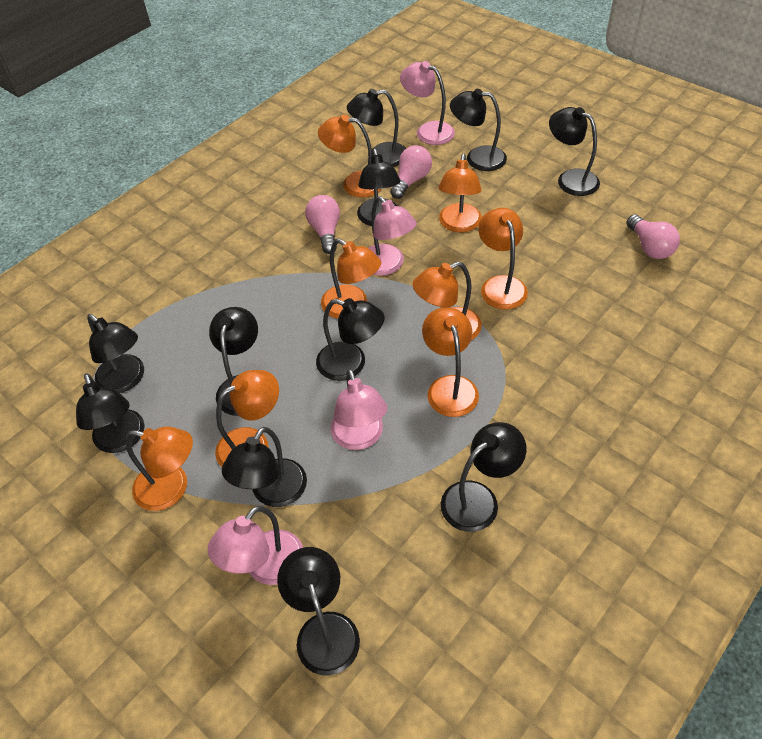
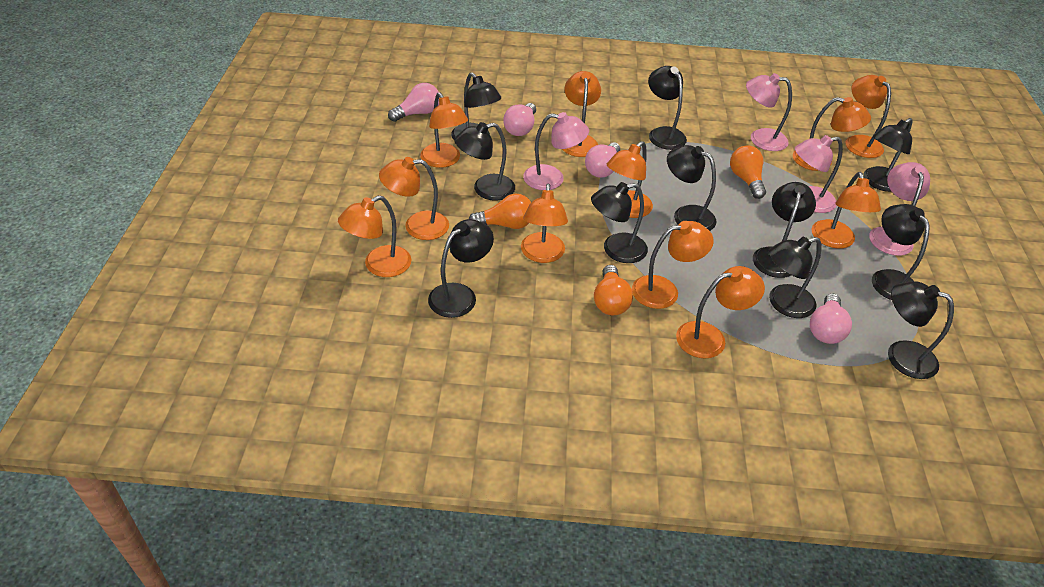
orange lamp: 8 -> 11
orange light bulb: 0 -> 3
pink light bulb: 3 -> 4

